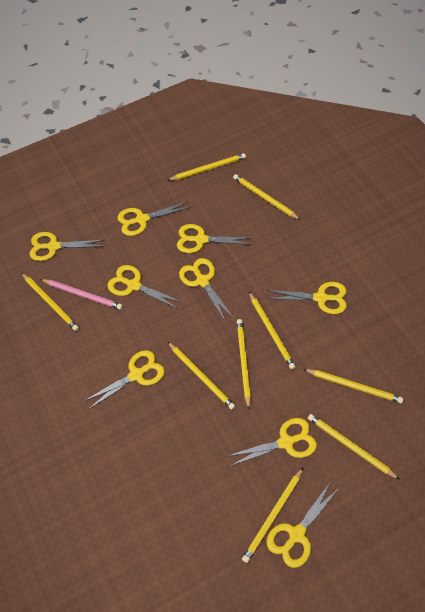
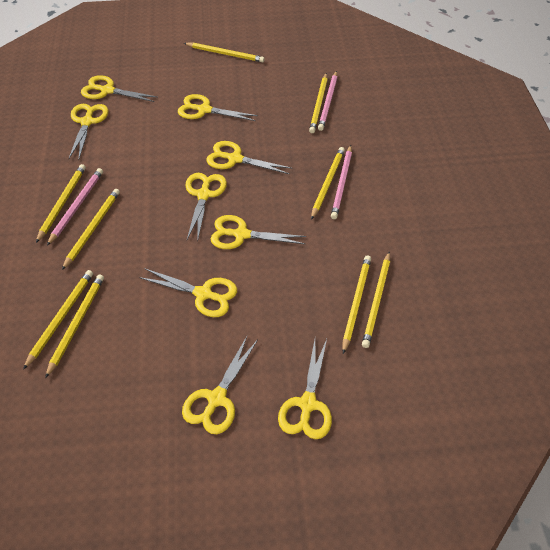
pink pencil: 1 -> 3

